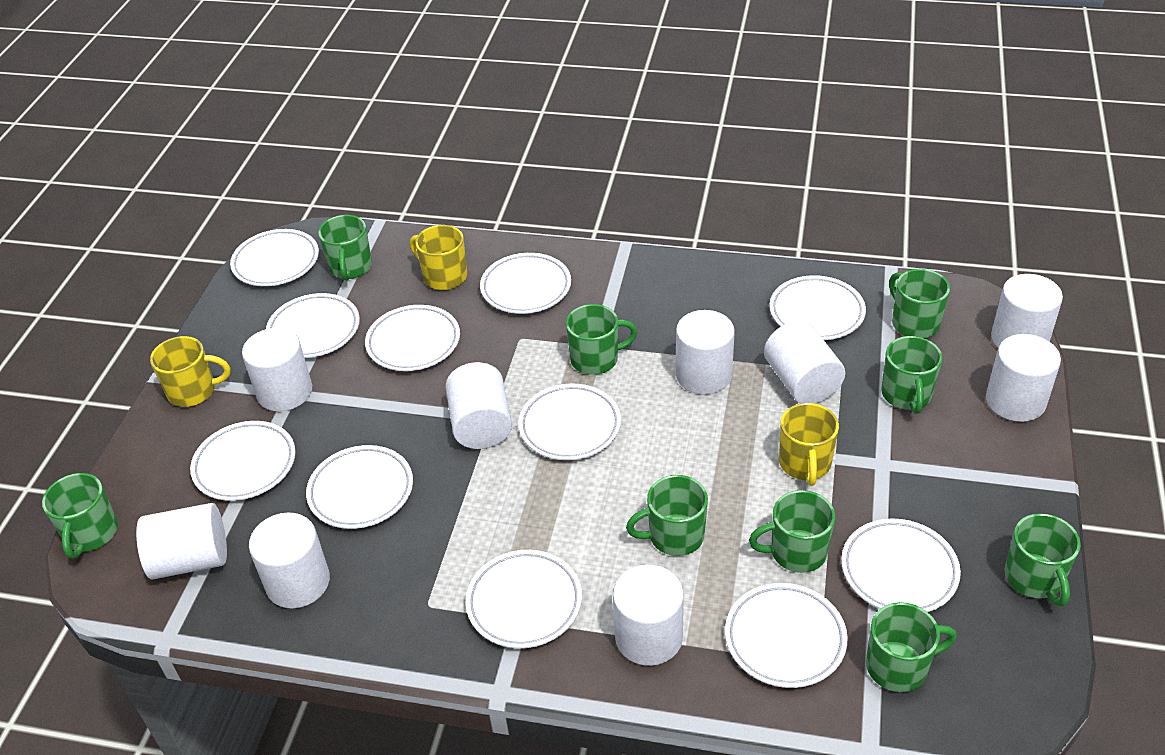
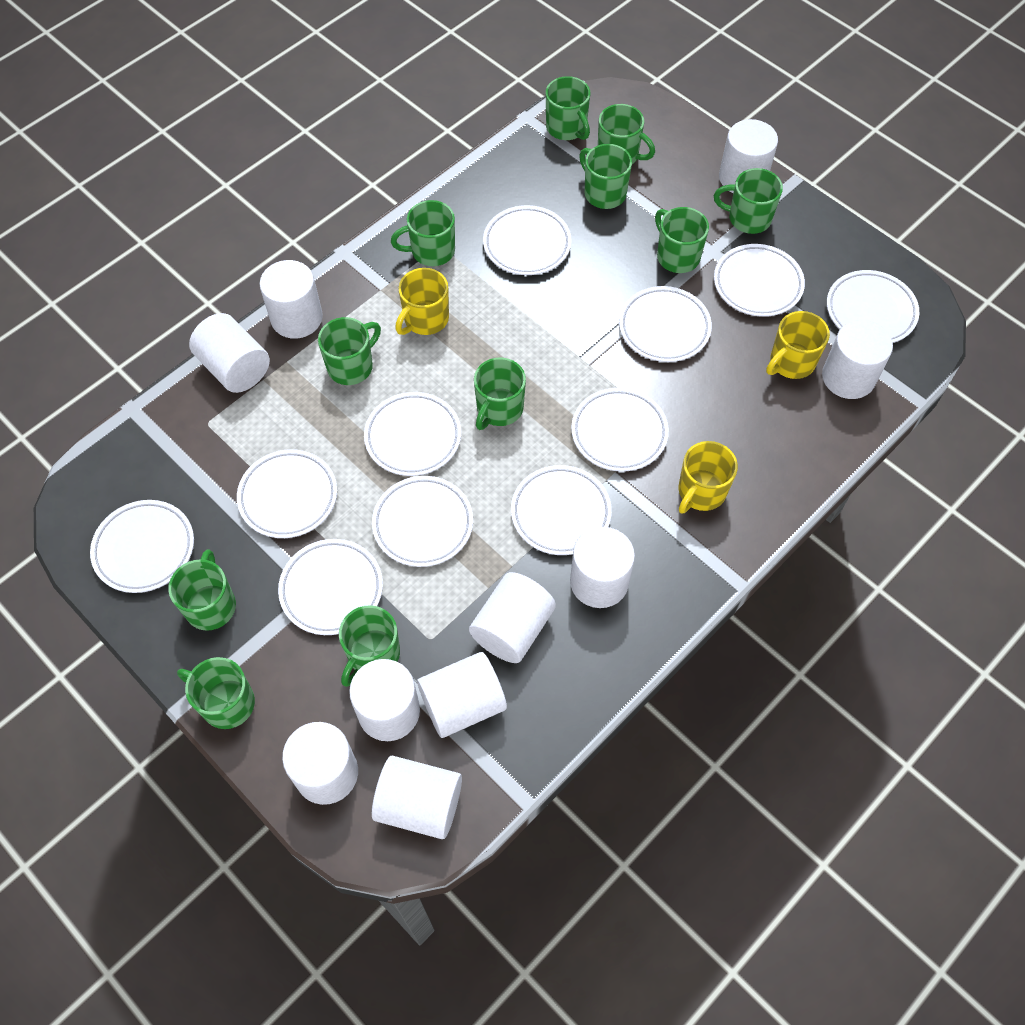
green mug: 9 -> 11
white cylinder: 9 -> 10

